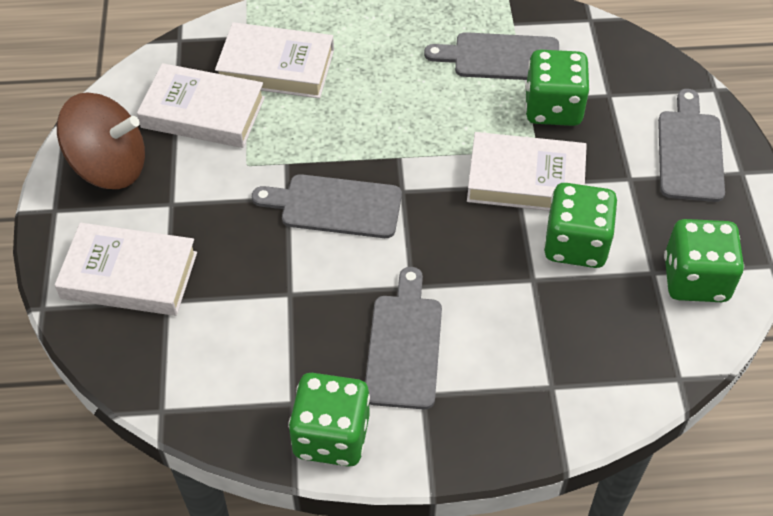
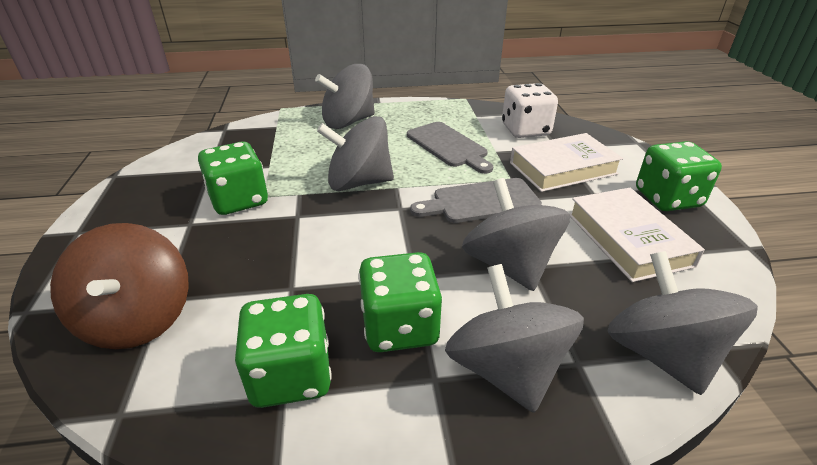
grey cutting board: 4 -> 2
grey spinning top: 0 -> 5
white book: 4 -> 2
white dice: 0 -> 1

